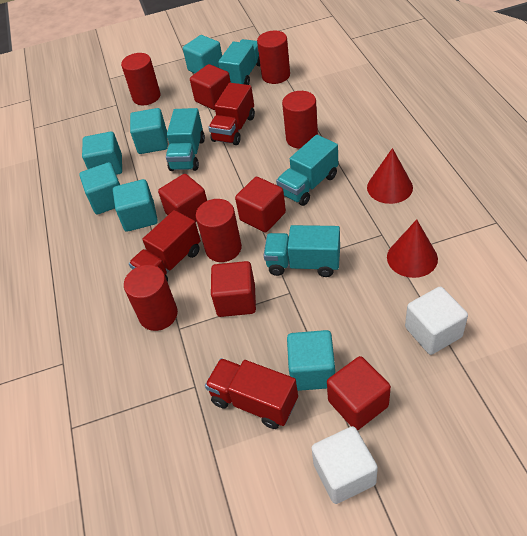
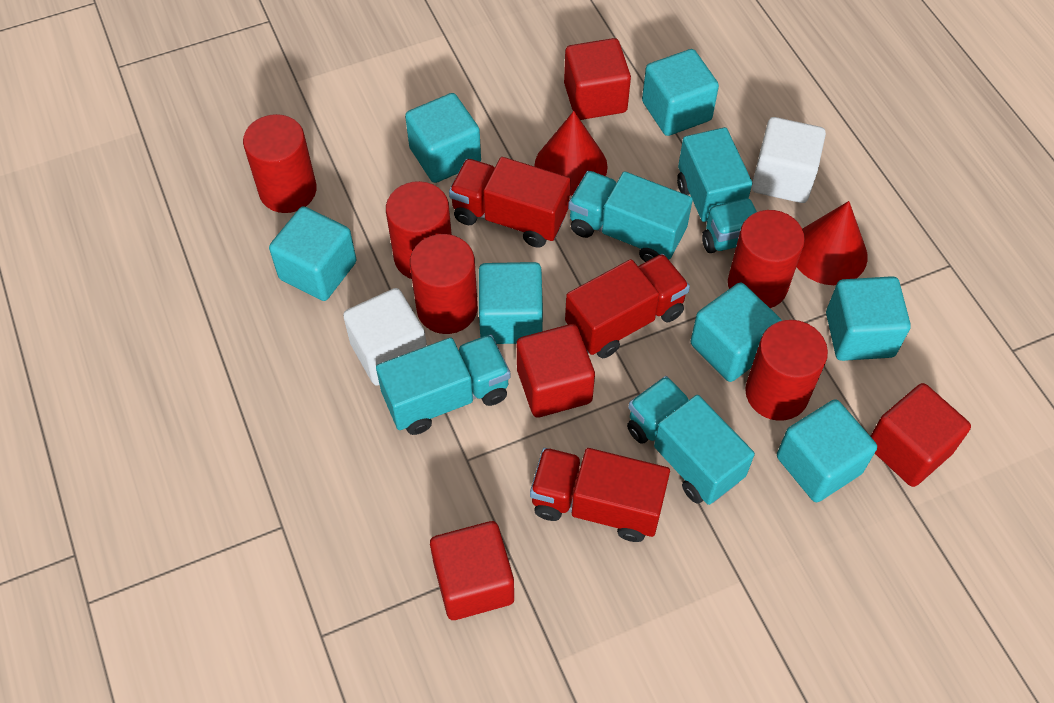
red cube: 5 -> 4
turquoise cube: 6 -> 7

